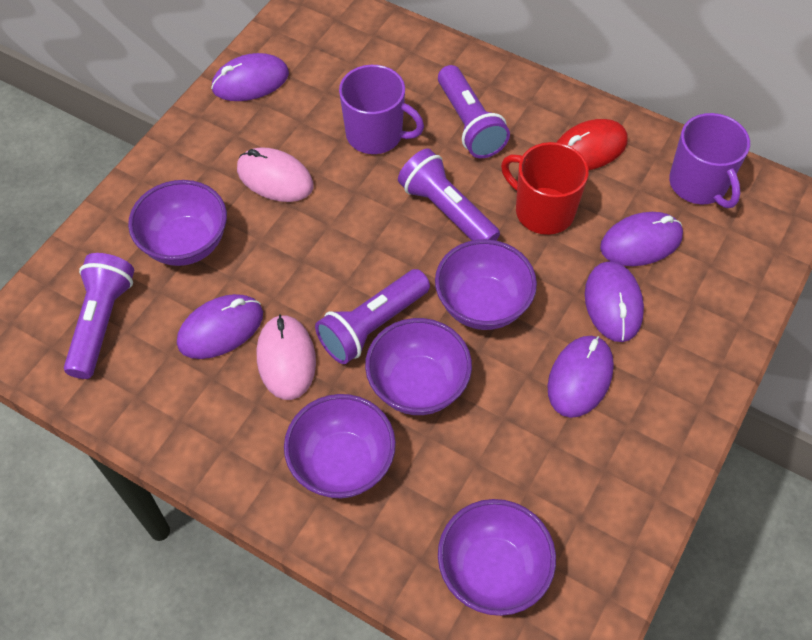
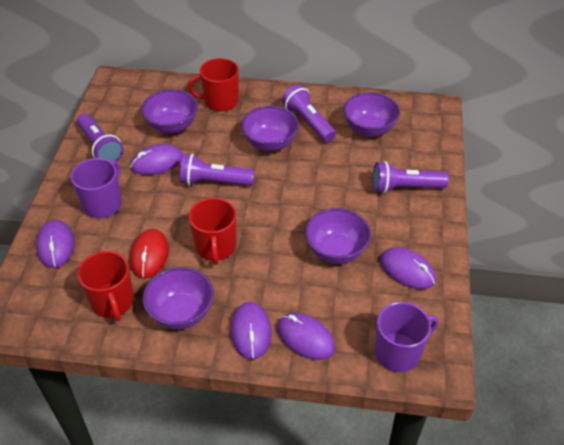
pink mouse: 2 -> 0
red mug: 1 -> 3

